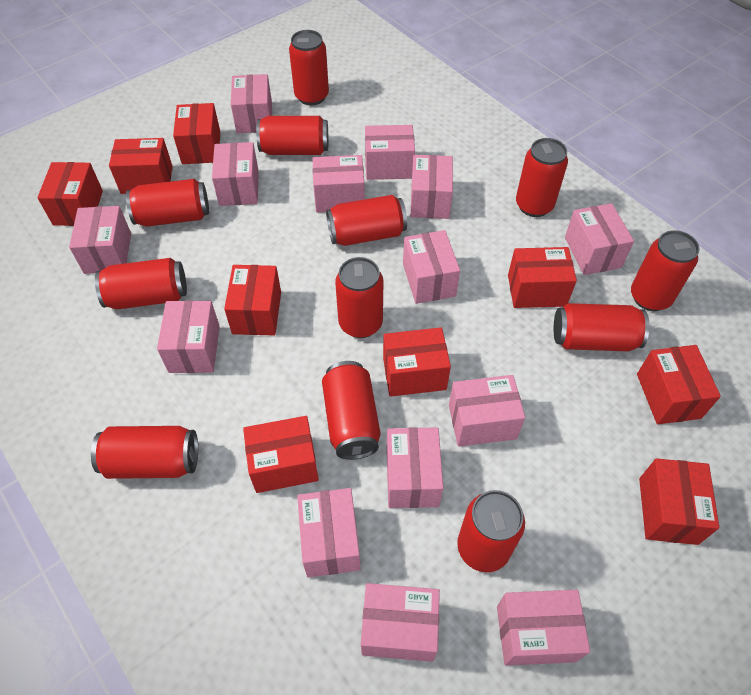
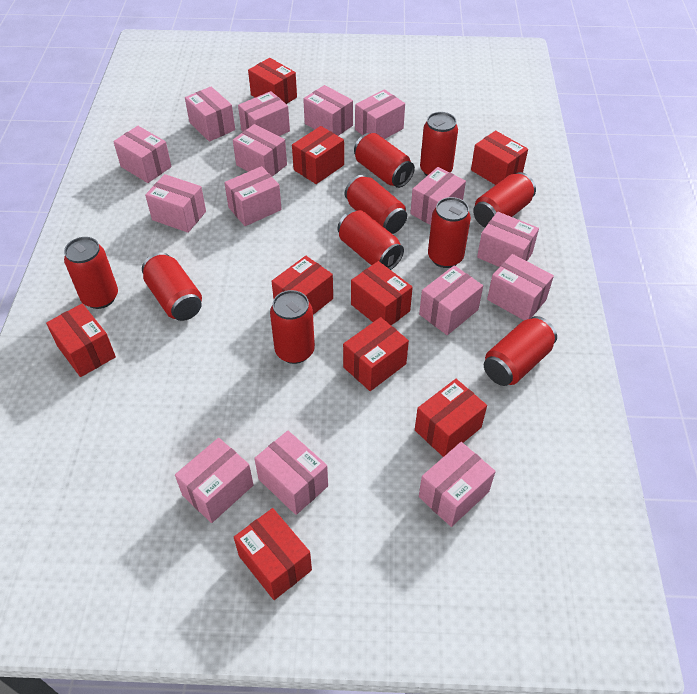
pink box: 14 -> 15
red can: 12 -> 10

